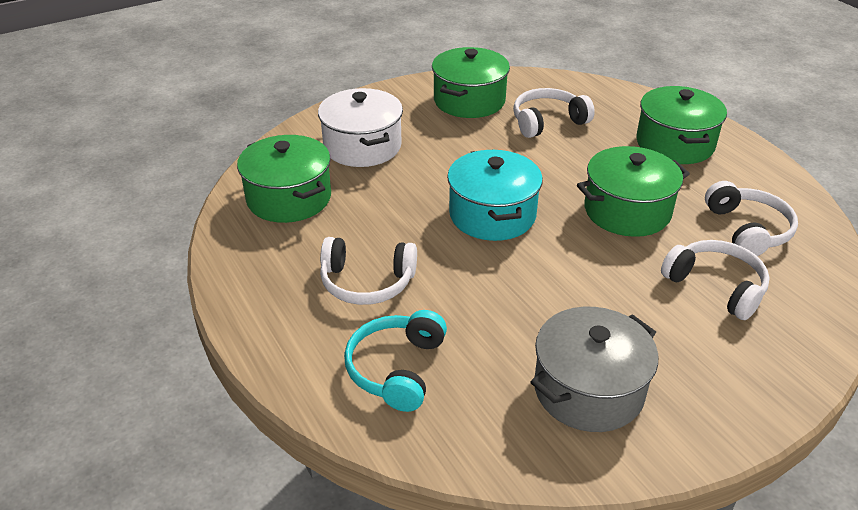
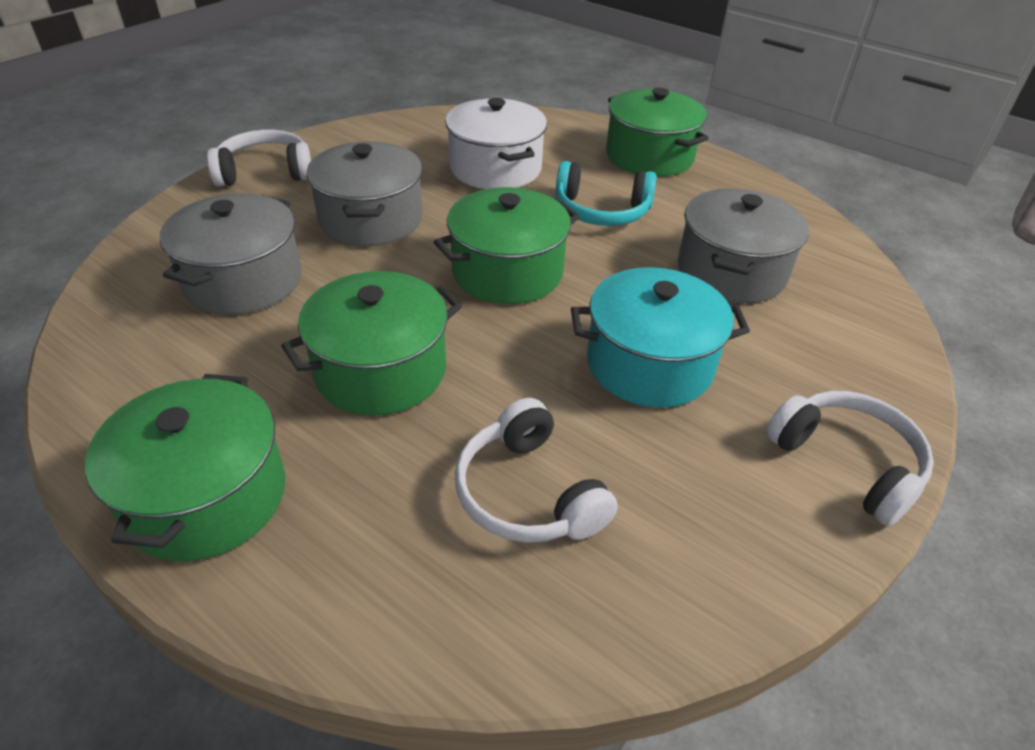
grey pot: 1 -> 3
white headphones: 4 -> 3

